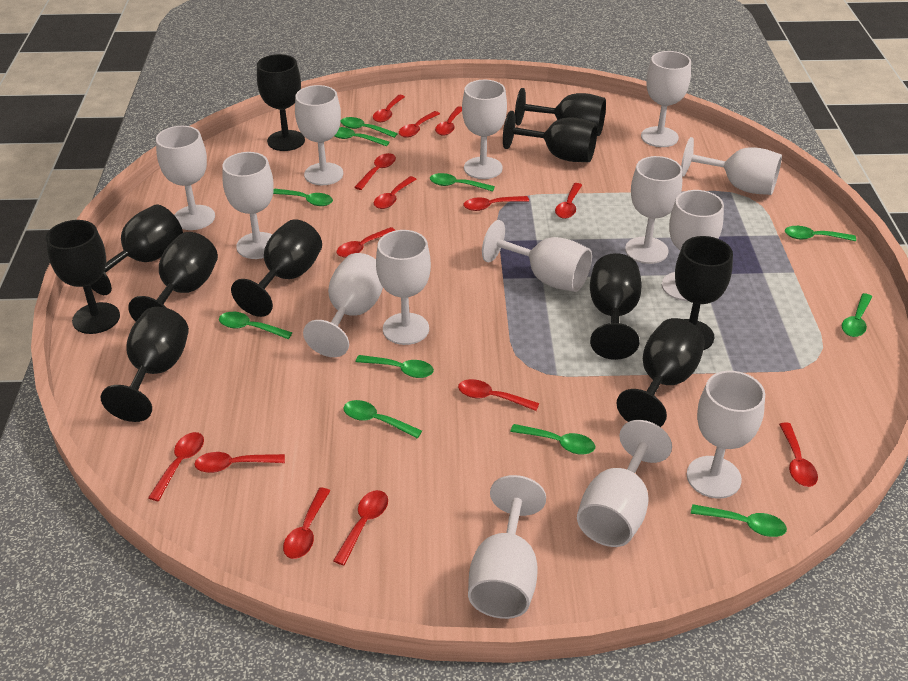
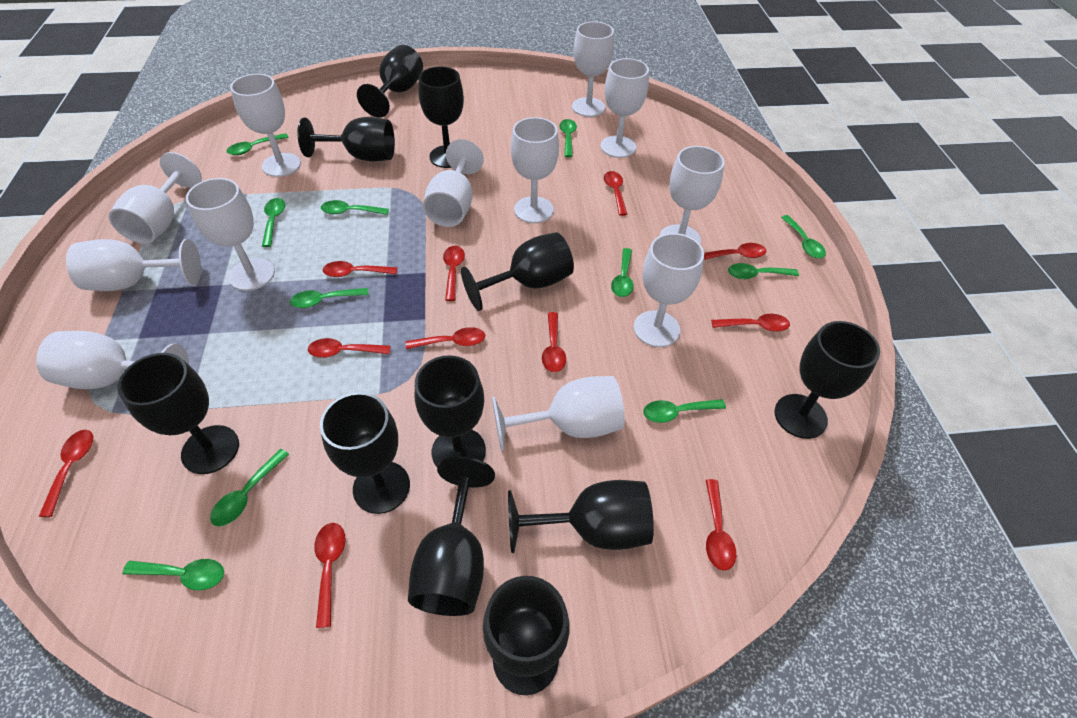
red spoon: 14 -> 11
white goblet: 14 -> 12

